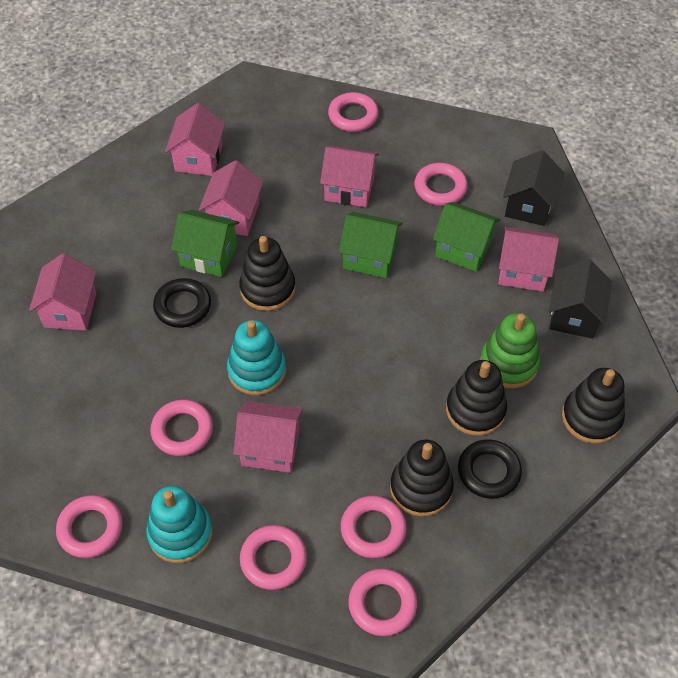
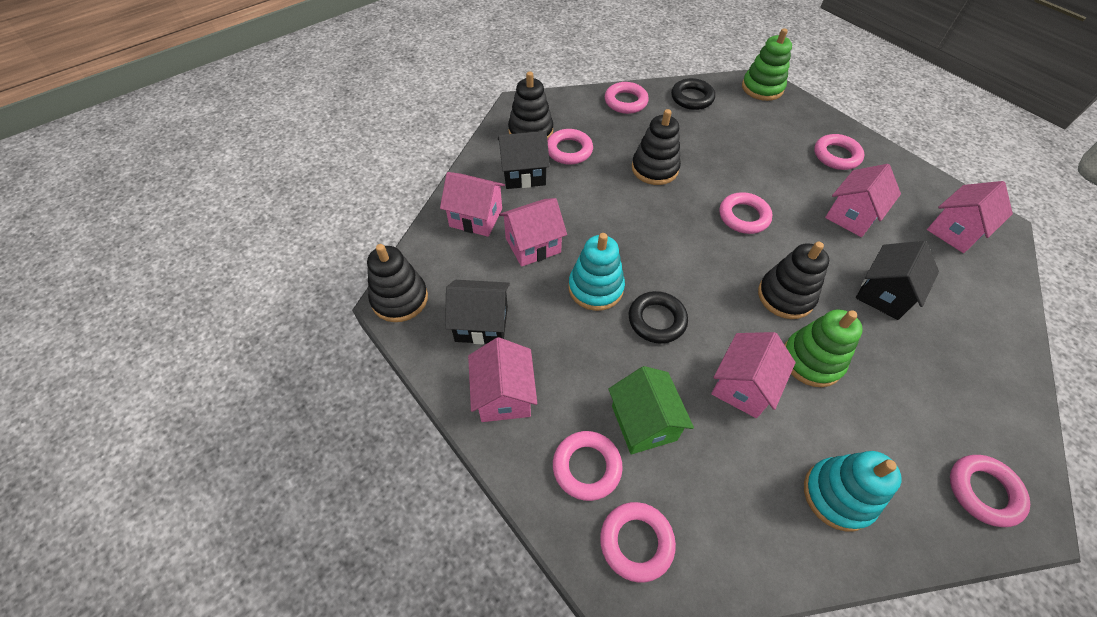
black house: 2 -> 3
green house: 3 -> 1
green stacking toy: 1 -> 2

